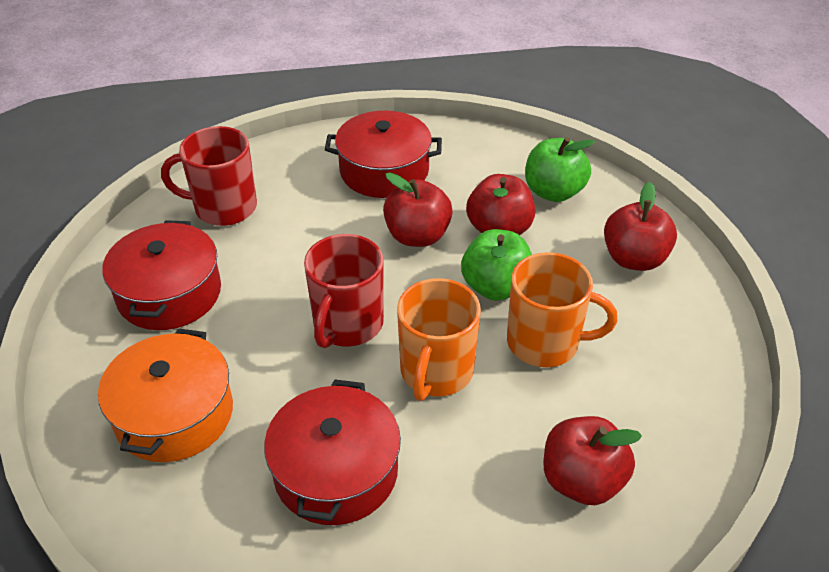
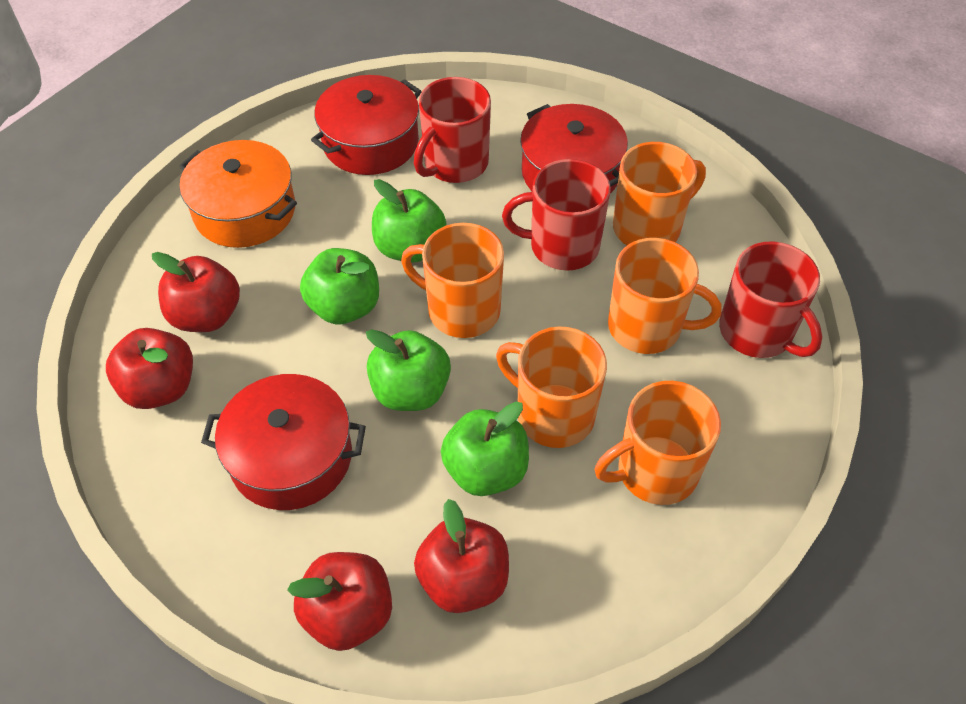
green apple: 2 -> 4
orange mug: 2 -> 5
red mug: 2 -> 3

